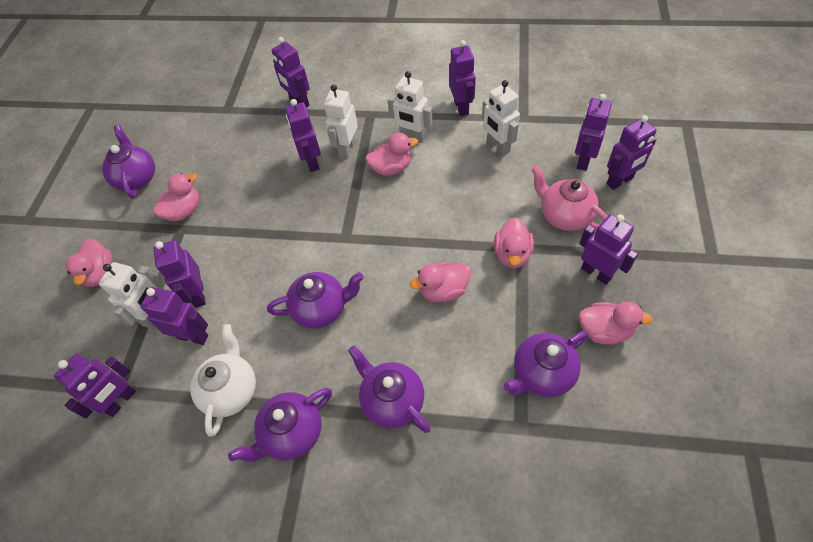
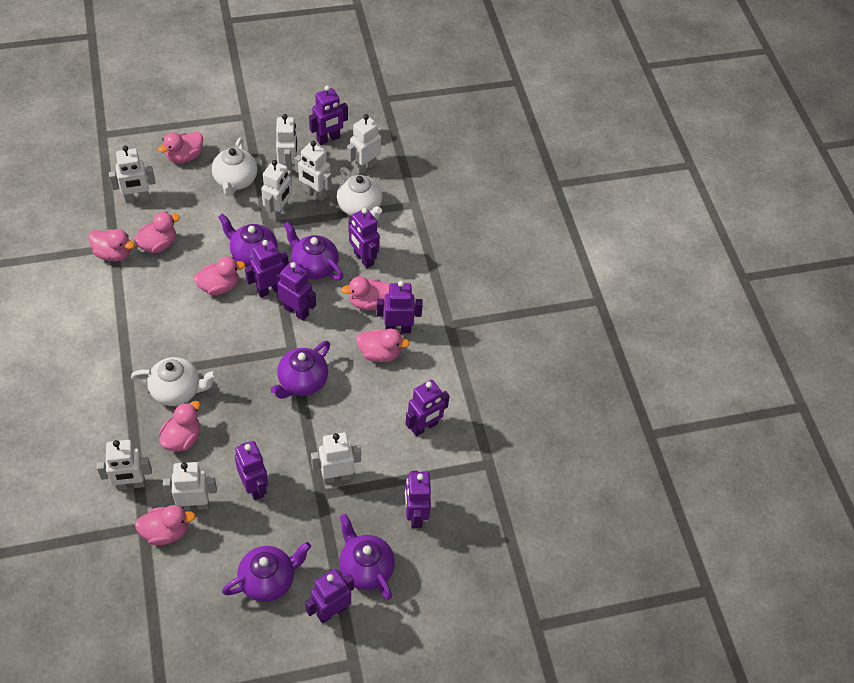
pink duck: 6 -> 8
pink teapot: 1 -> 0
white robot: 4 -> 8
white teapot: 1 -> 3

